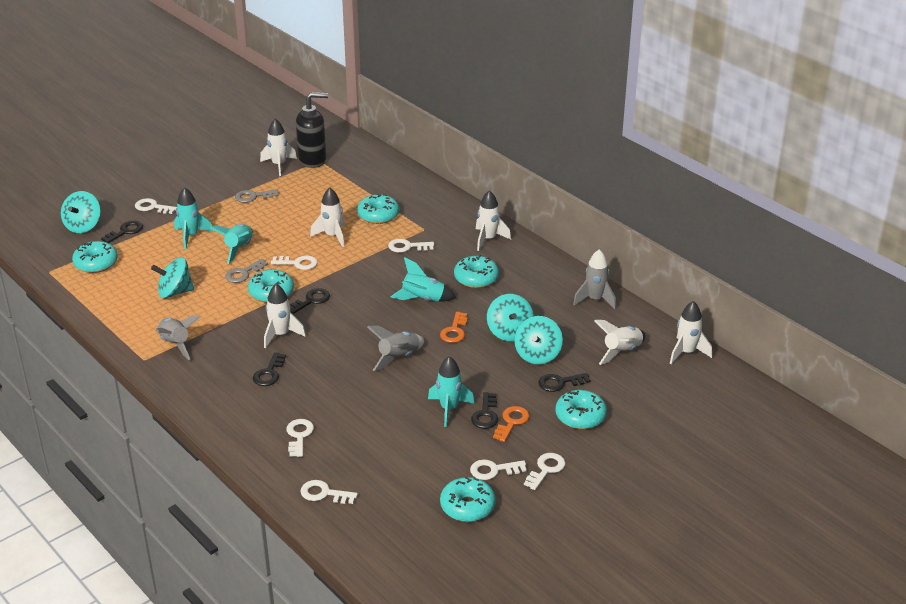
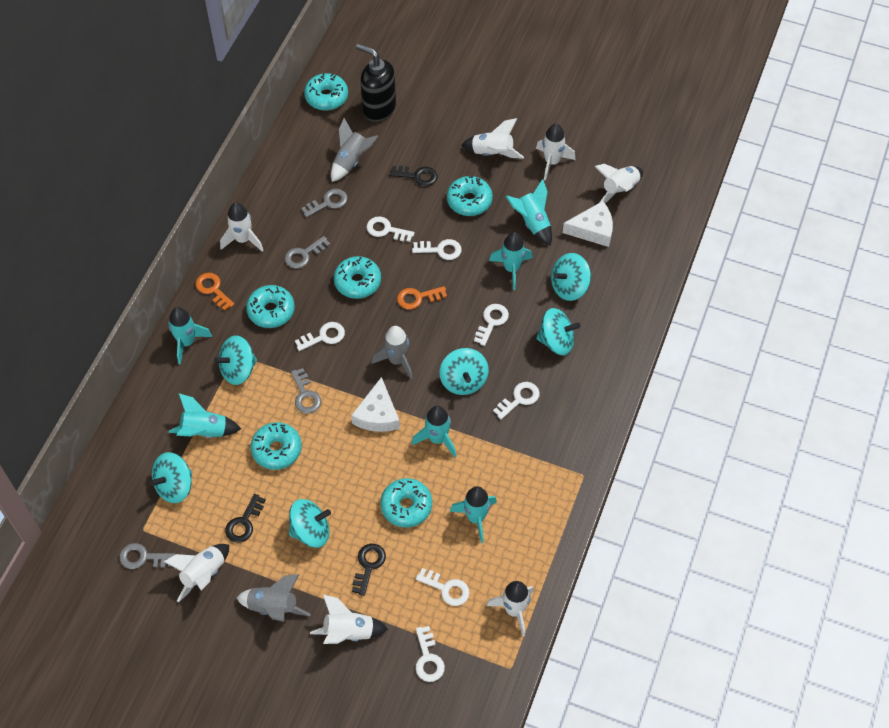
black key: 5 -> 3
grey key: 2 -> 4
turquoise rocket: 4 -> 6
turquoise spinning top: 4 -> 6
white cheese: 0 -> 2
white rocket: 6 -> 7

